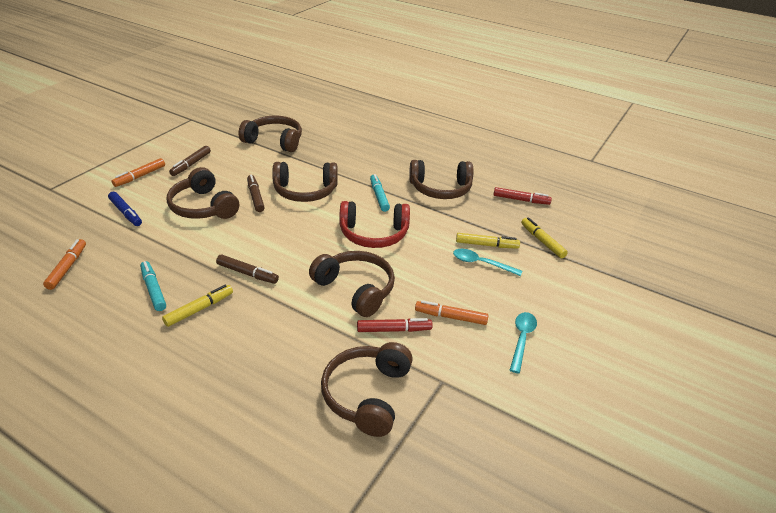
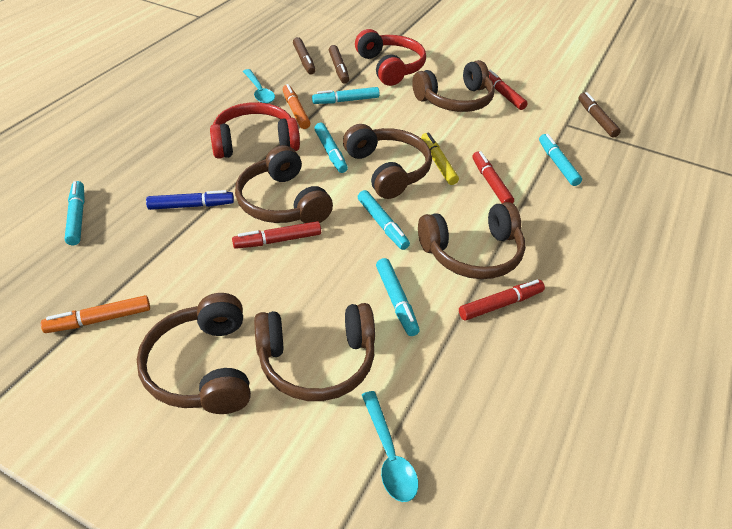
orange marker: 3 -> 2
red headphones: 1 -> 2
red marker: 2 -> 4
turquoise marker: 2 -> 6
yellow marker: 3 -> 1

